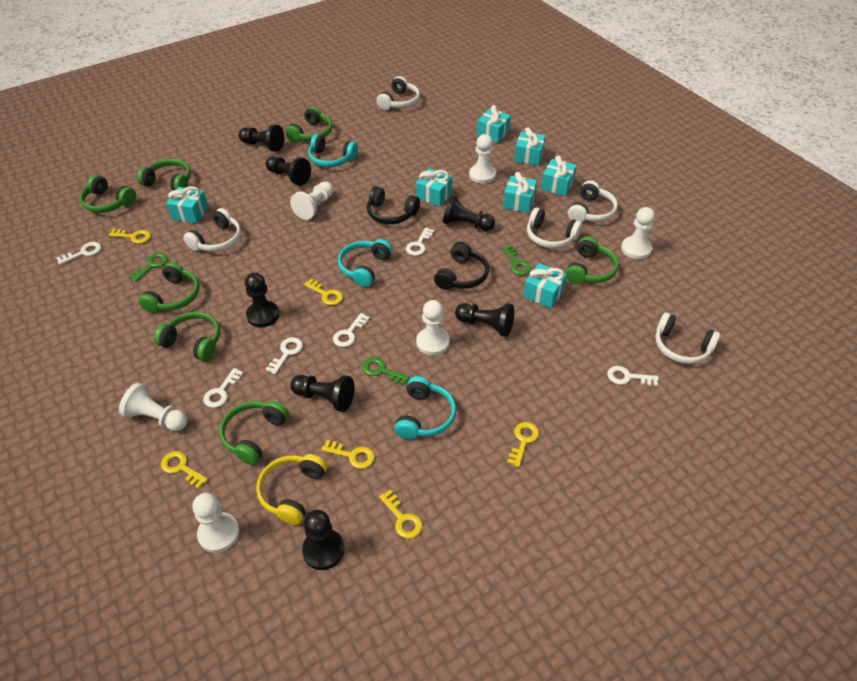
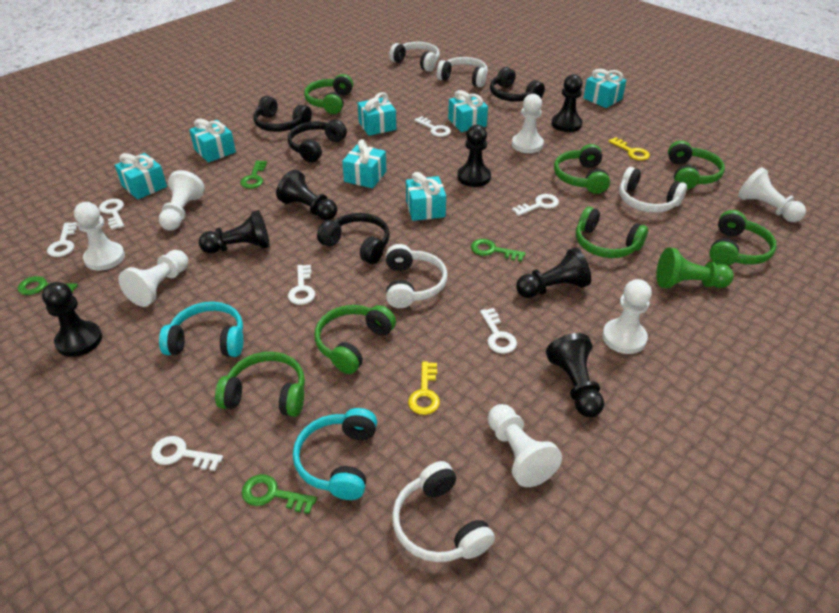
black headphones: 2 -> 4
green key: 3 -> 4
green pawn: 0 -> 1
turquoise headphones: 3 -> 2
white key: 6 -> 7
white pawn: 6 -> 7
yellow headphones: 1 -> 0
yellow key: 6 -> 2

